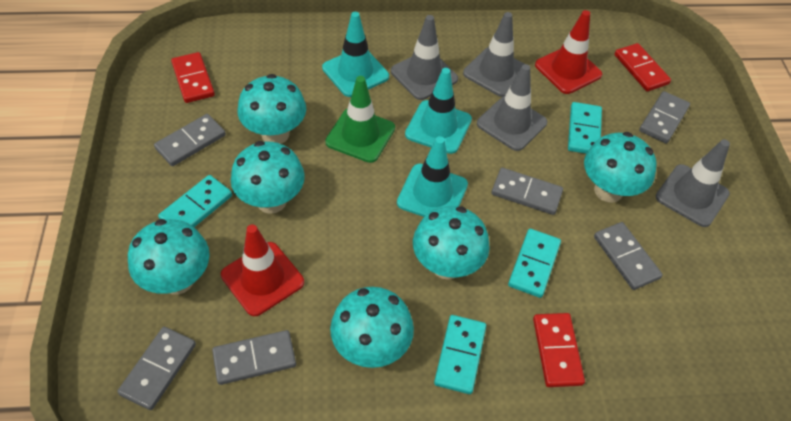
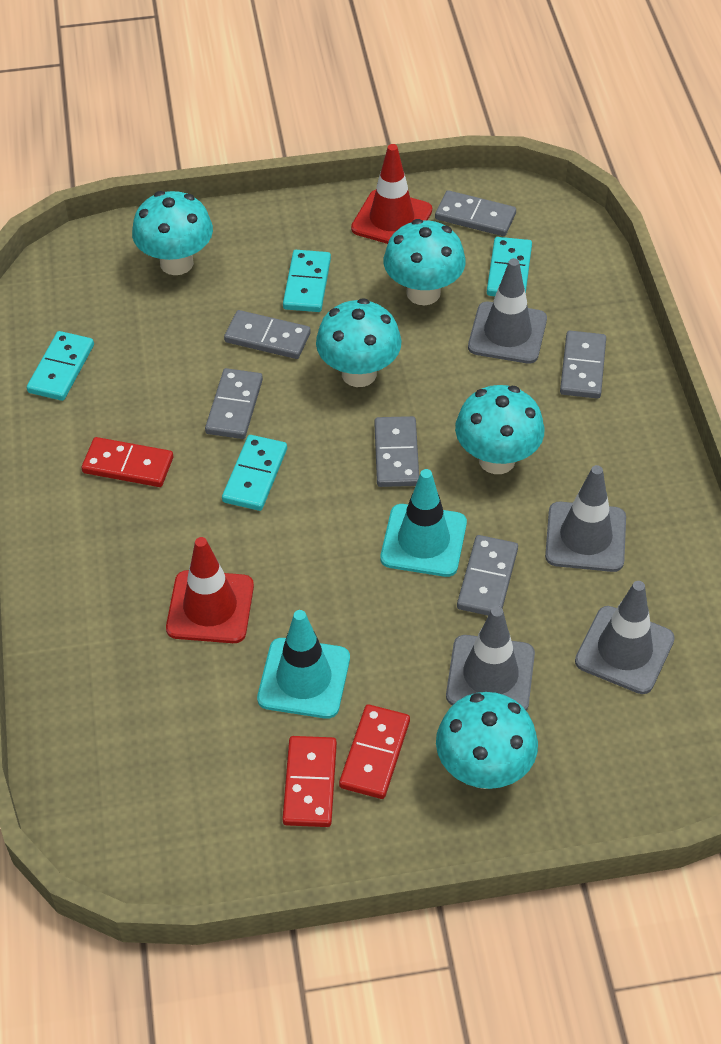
green traffic cone: 1 -> 0
turquoise mushroom: 6 -> 5
turquoise traffic cone: 3 -> 2

